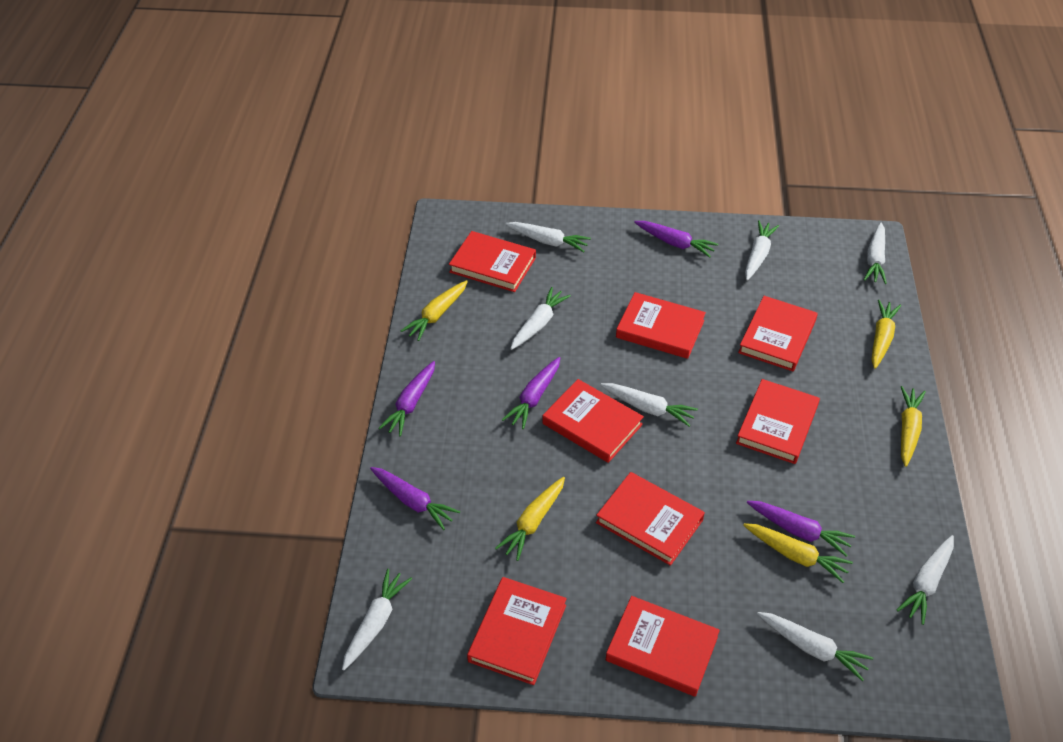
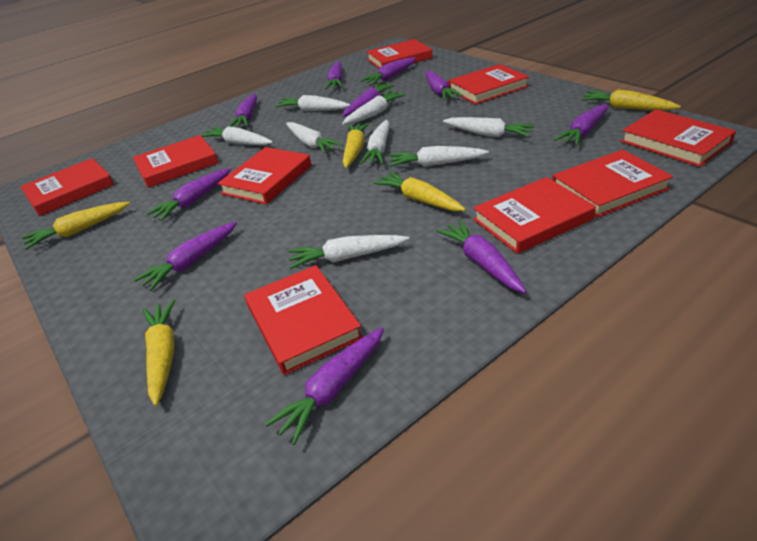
purple carrot: 5 -> 10
red book: 8 -> 9

